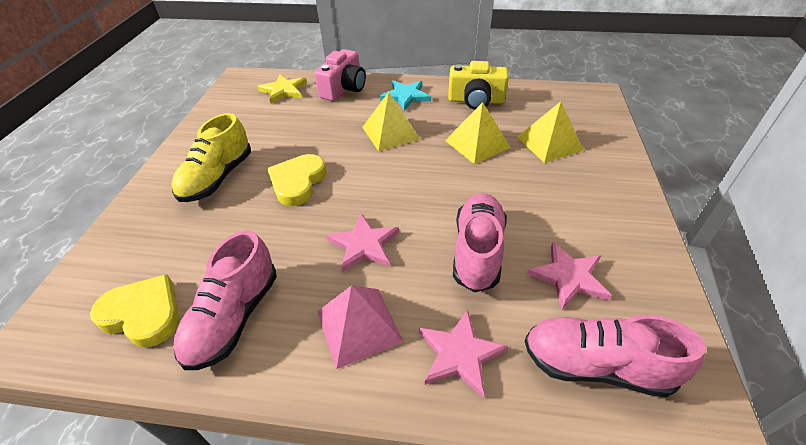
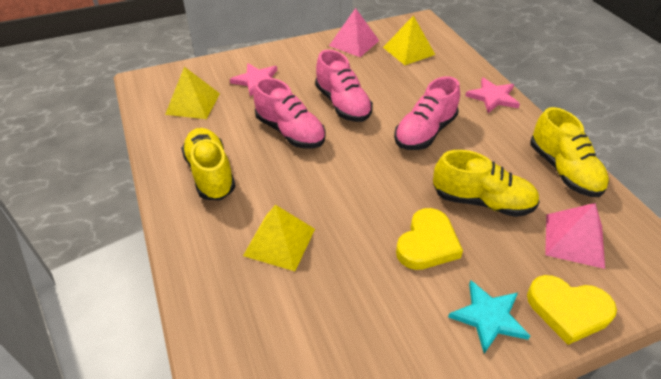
pink camera: 1 -> 0
pink pyramid: 1 -> 2
pink star: 3 -> 2
yellow camera: 1 -> 0
yellow shoe: 1 -> 3
yellow star: 1 -> 0

